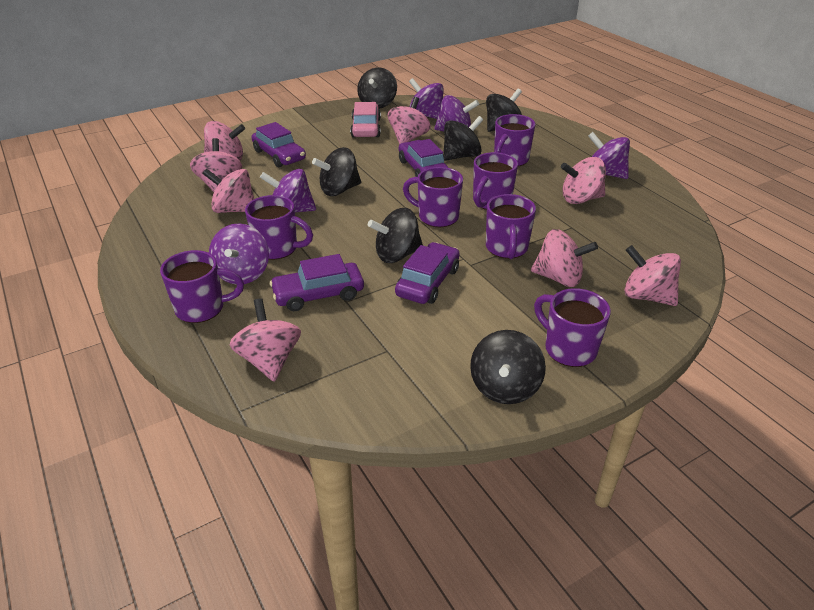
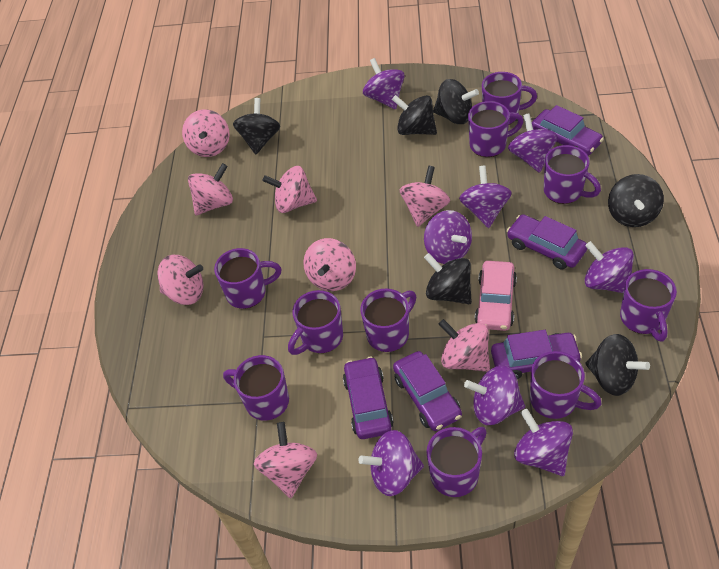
purple car: 4 -> 5
purple mug: 7 -> 10
purple spinning top: 5 -> 8

